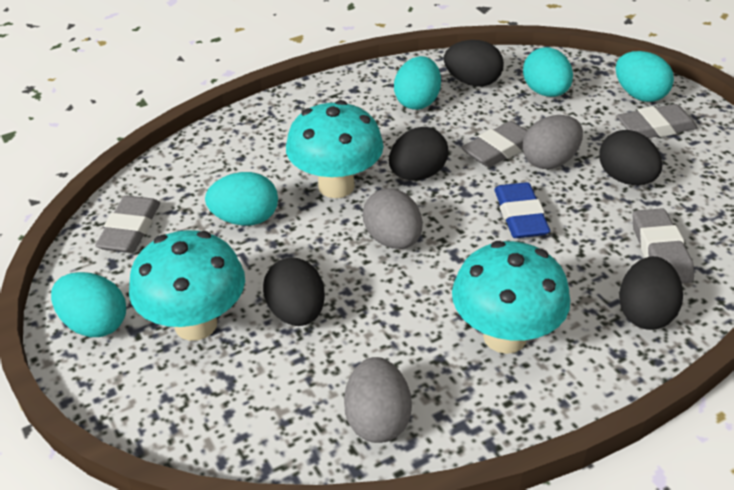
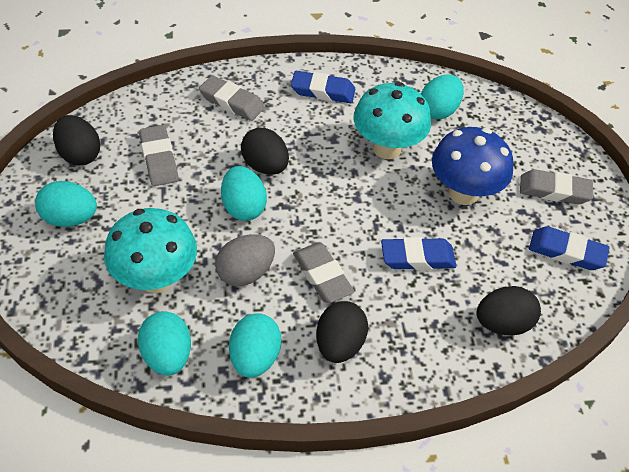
black egg: 5 -> 4
blue eraser: 1 -> 3
blue mushroom: 0 -> 1
grey egg: 3 -> 1
turquoise mushroom: 3 -> 2

